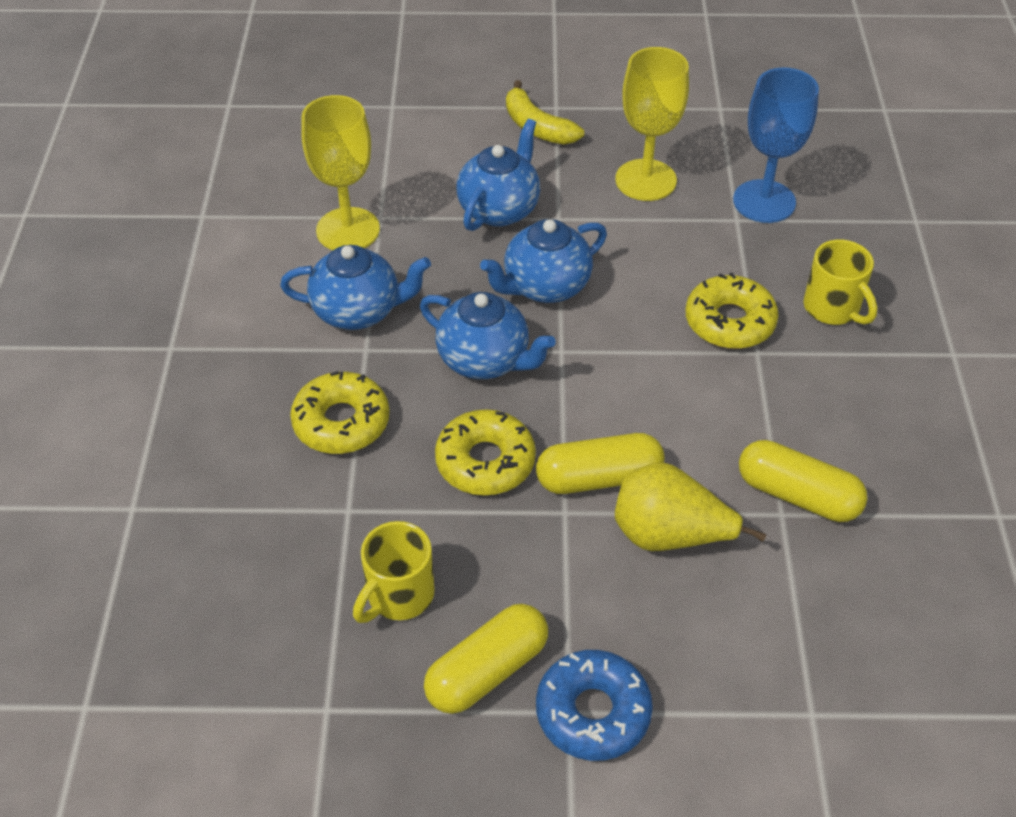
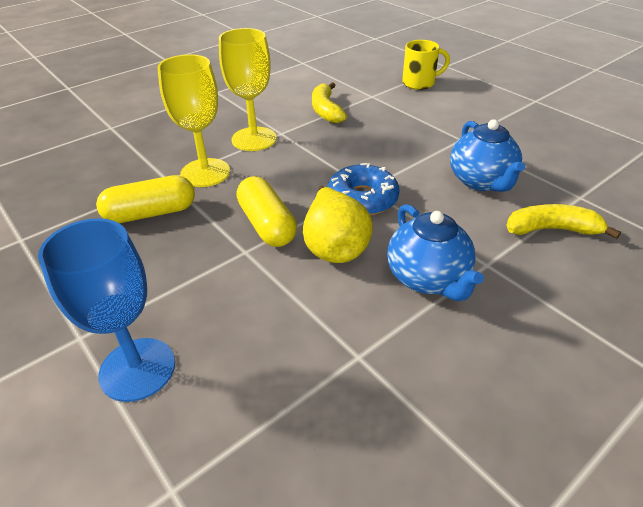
blue teapot: 4 -> 2
yellow banana: 1 -> 2
yellow capsule: 3 -> 2
yellow donut: 3 -> 0
yellow mug: 2 -> 1

